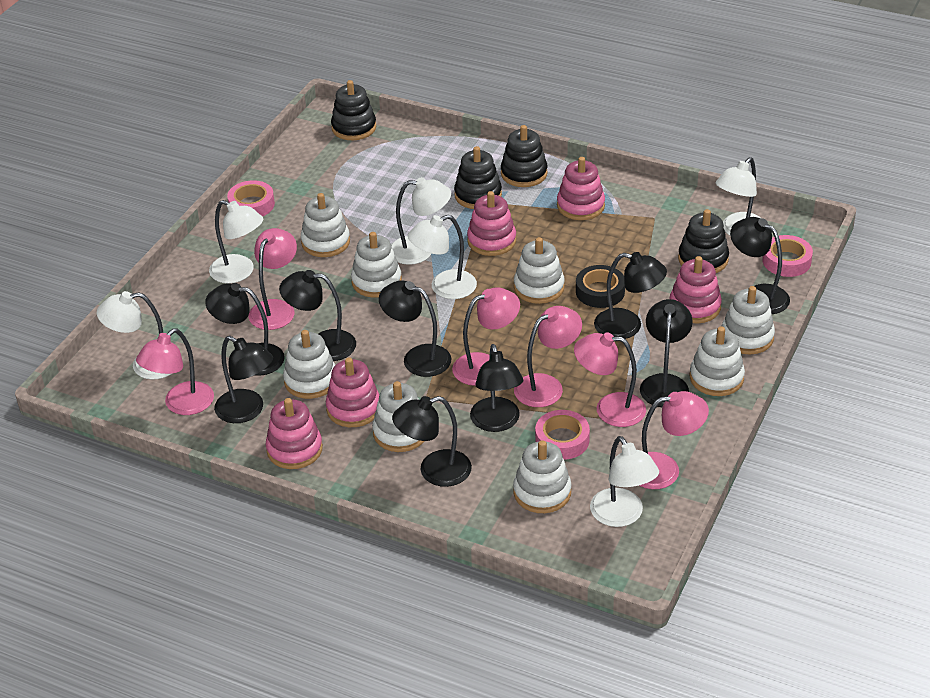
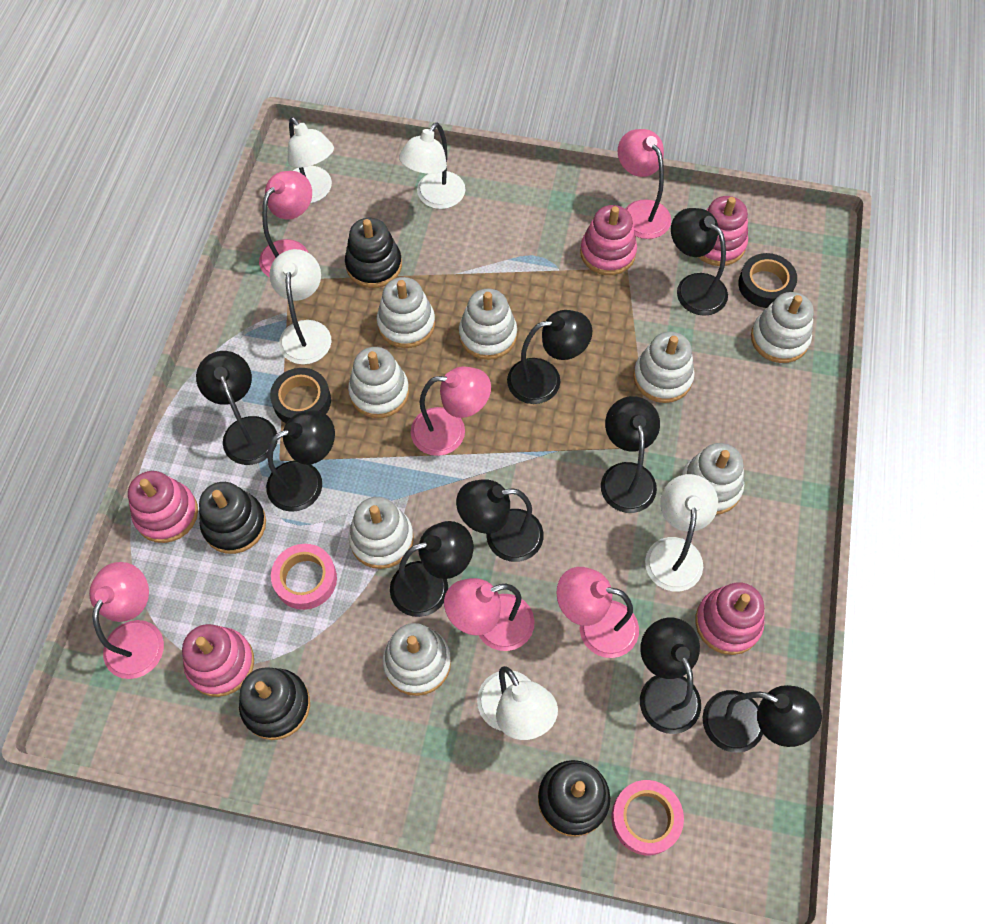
black tape: 1 -> 2
pink tape: 3 -> 2
white lamp: 6 -> 5

